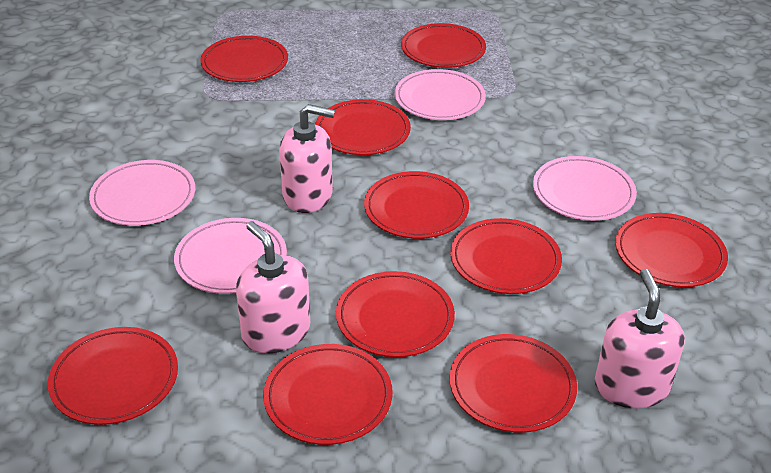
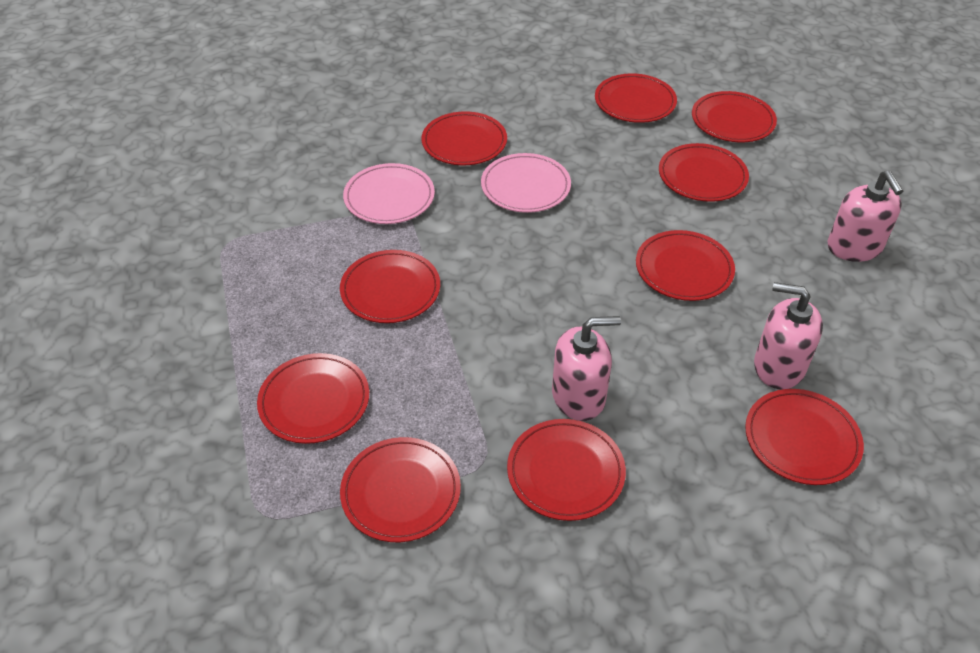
pink plate: 4 -> 2

